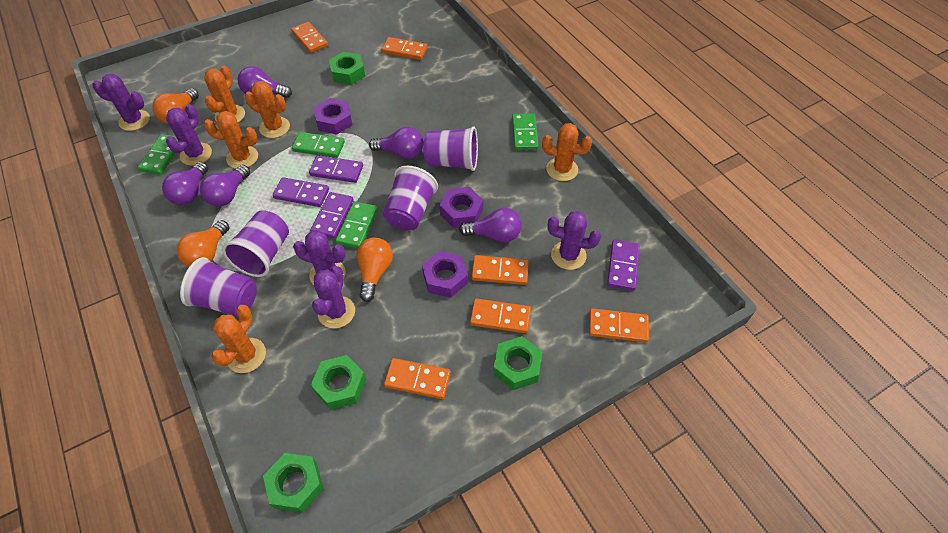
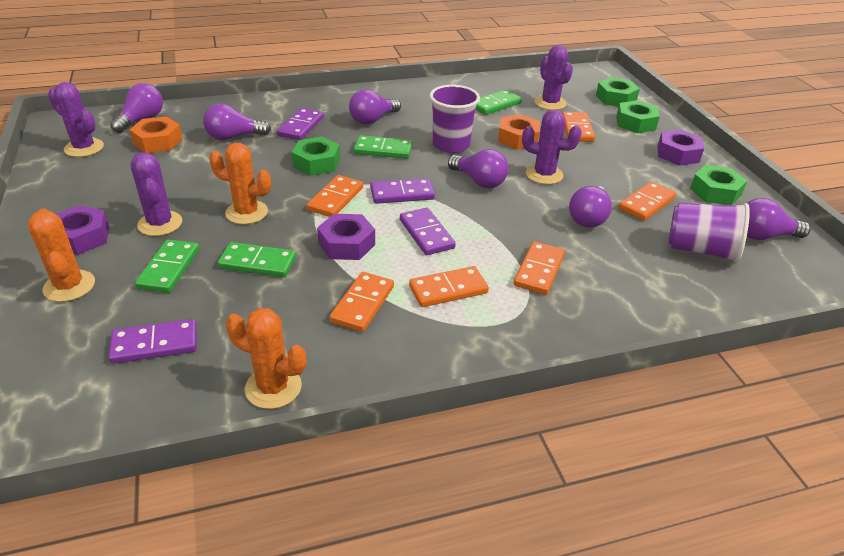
orange cactus: 5 -> 3
orange light bulb: 3 -> 0
orange nut: 0 -> 2
purple cactus: 5 -> 4
purple cup: 4 -> 2
purple light bulb: 5 -> 6

